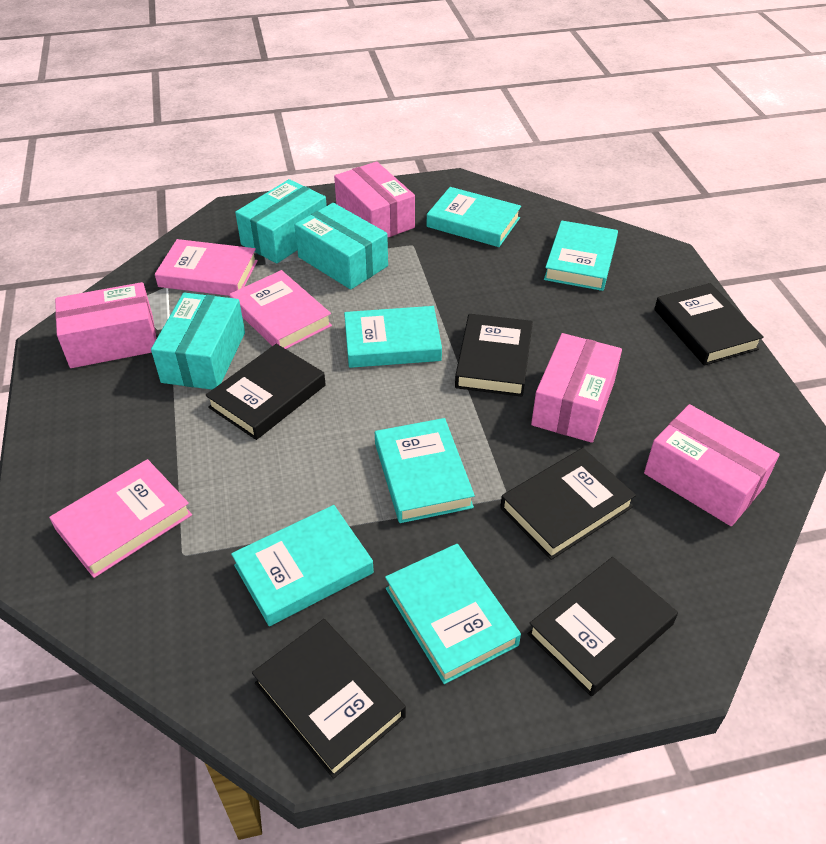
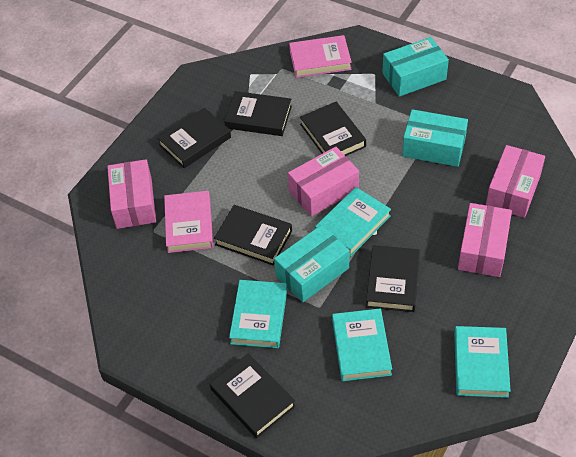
pink book: 3 -> 2
turquoise book: 6 -> 4

